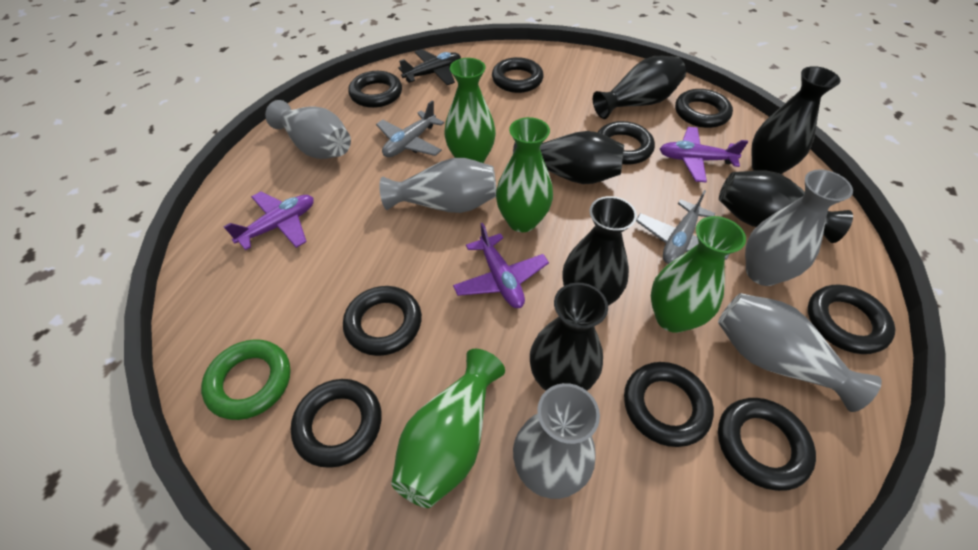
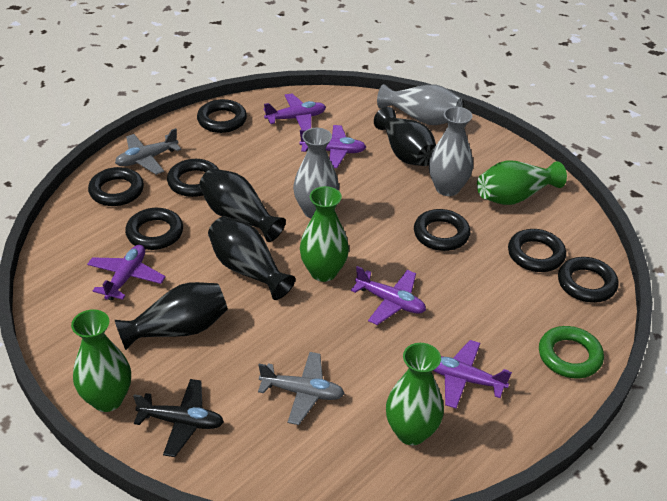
black ring: 9 -> 7
black vase: 6 -> 4
grey vase: 5 -> 3
purple plane: 3 -> 5

